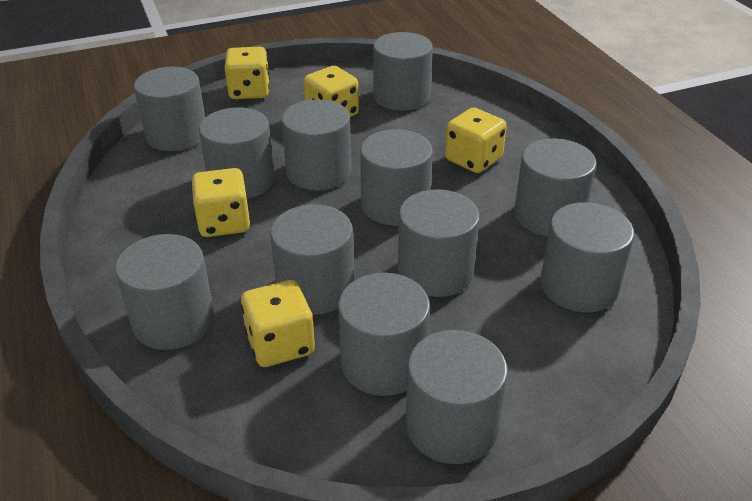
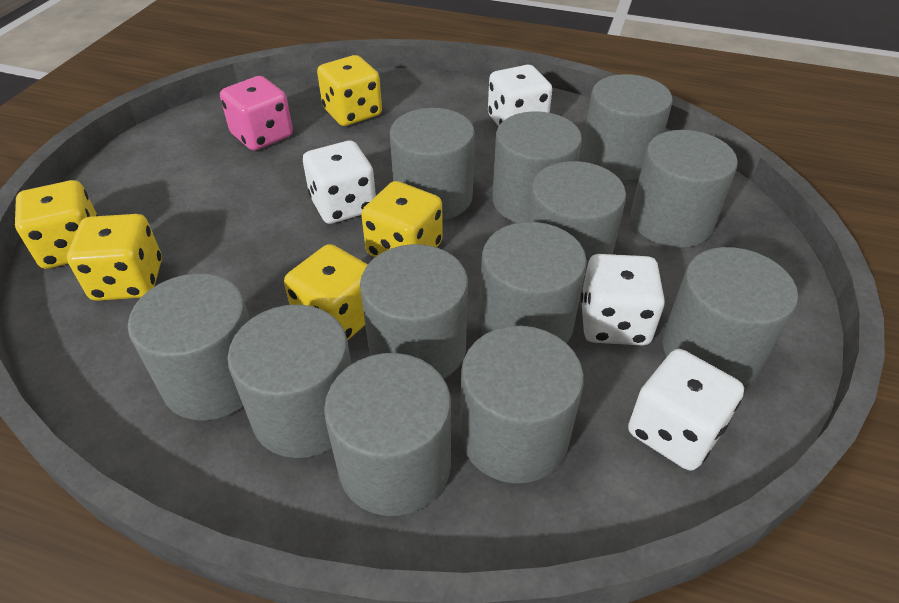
pink dice: 0 -> 1
white dice: 0 -> 4

